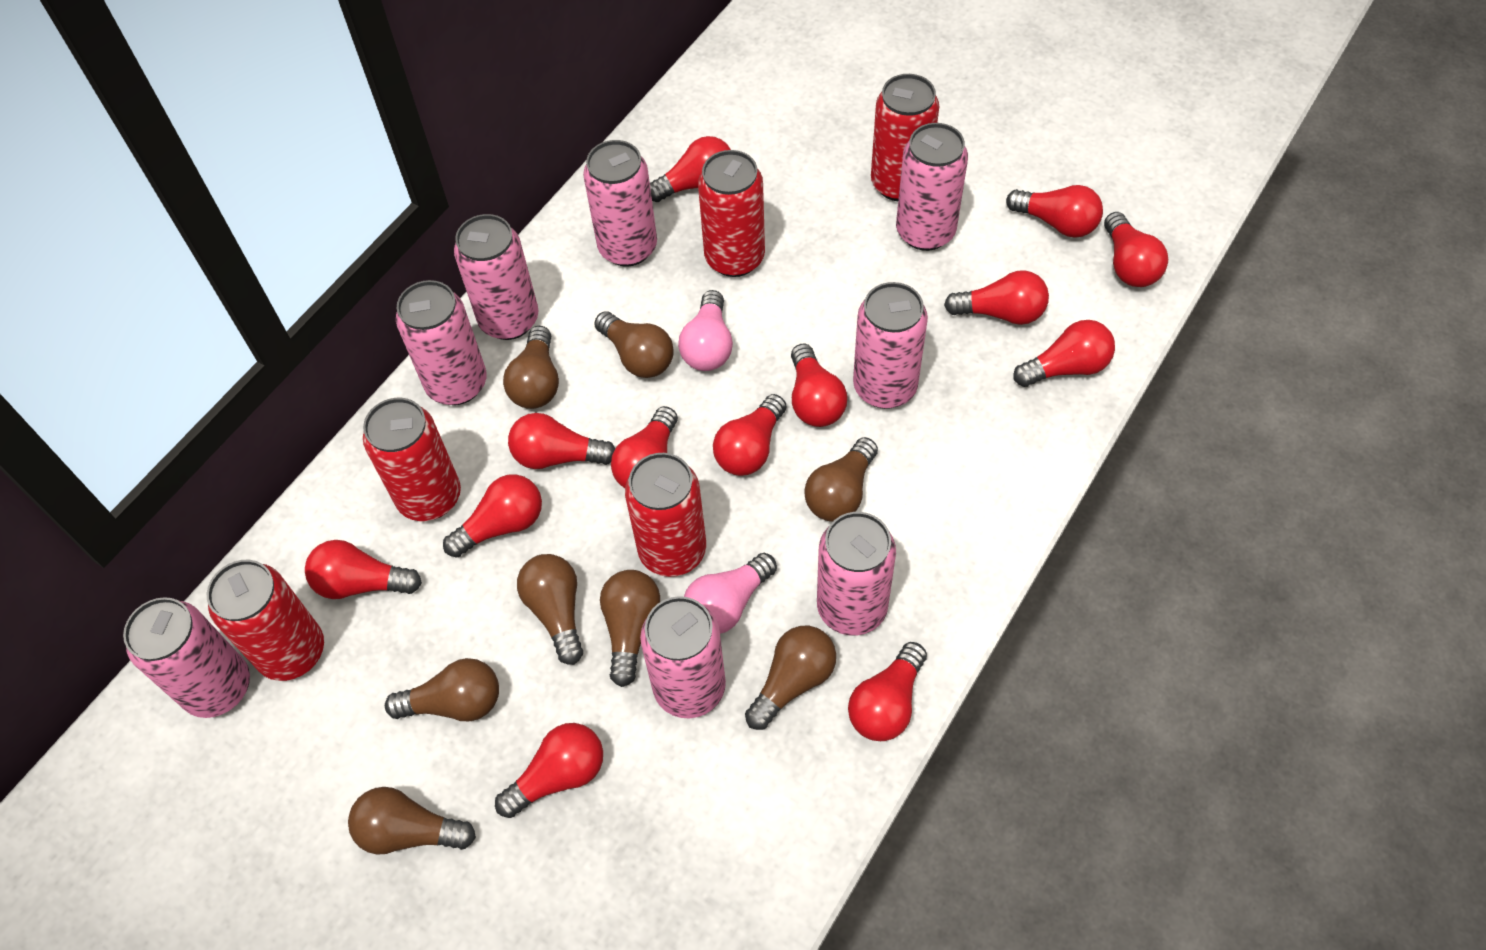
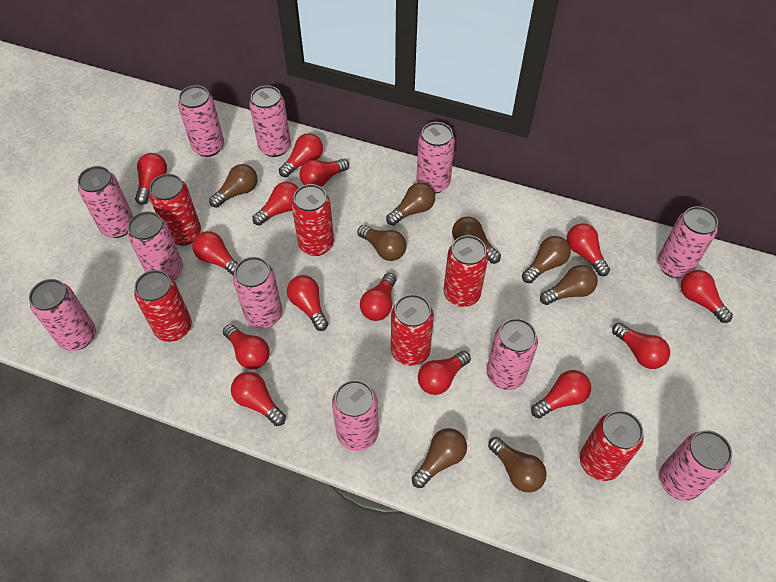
pink can: 8 -> 11
pink light bulb: 2 -> 0
red can: 5 -> 6
red light bulb: 13 -> 14

